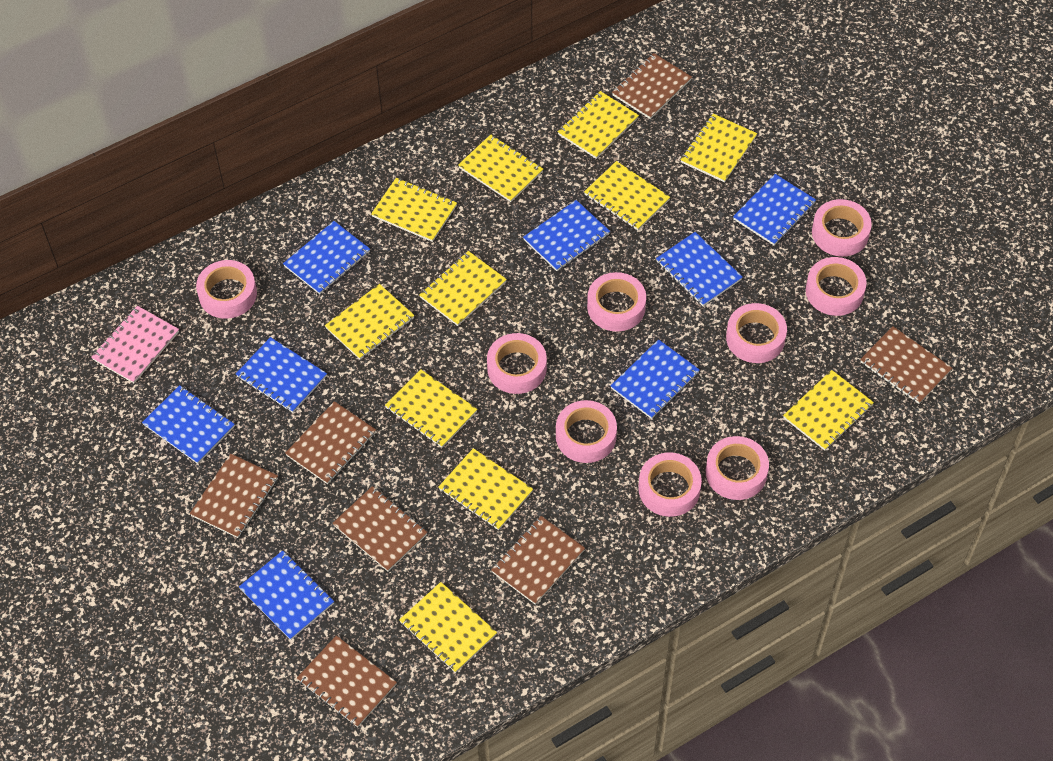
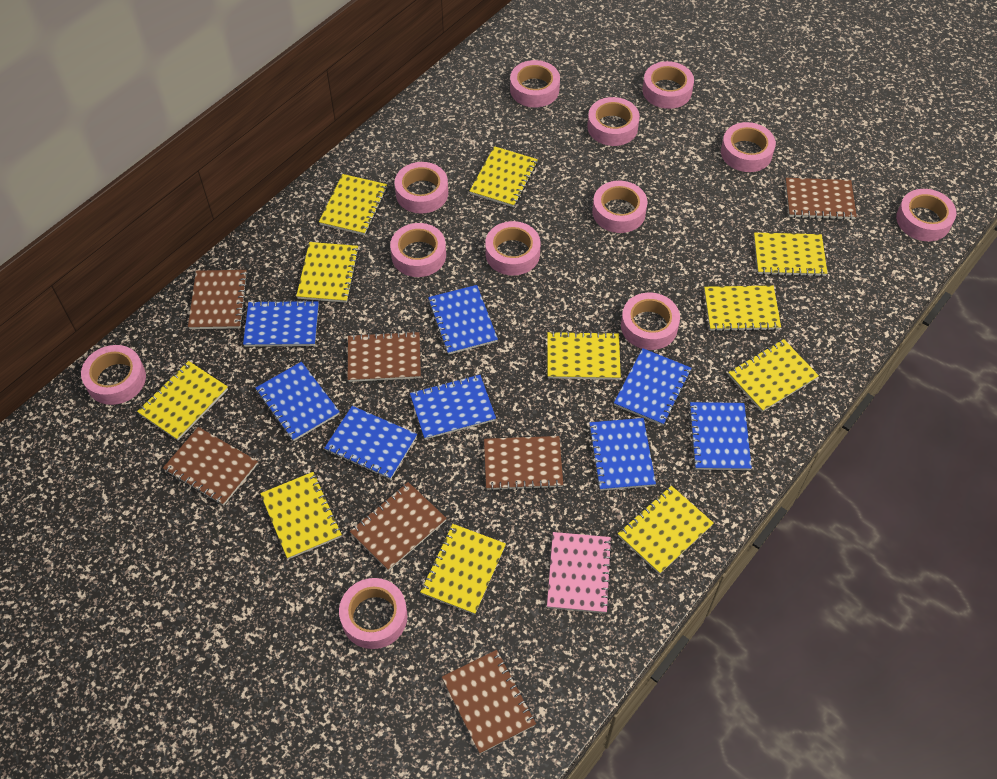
pink tape: 9 -> 12

